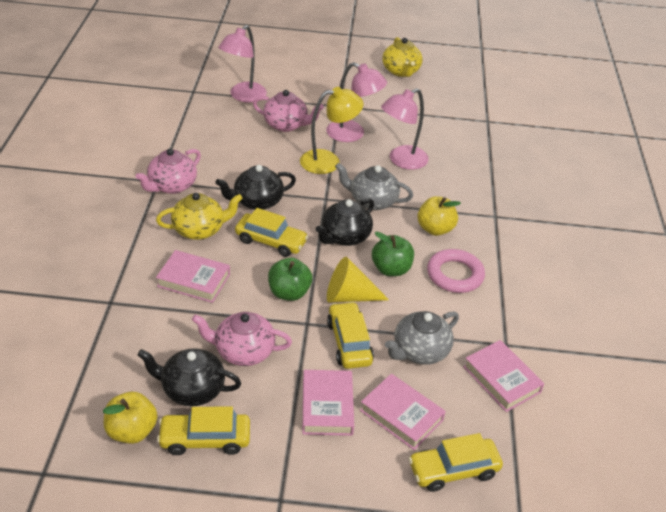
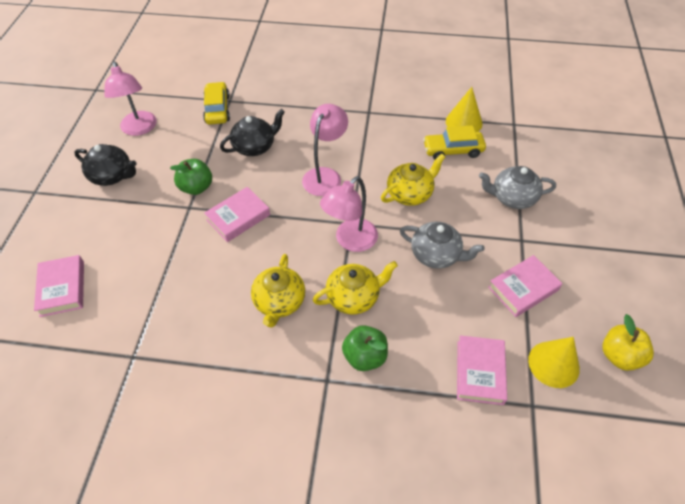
black teapot: 3 -> 2
pink ring: 1 -> 0
pink teapot: 3 -> 0
yellow apple: 2 -> 1
yellow car: 4 -> 2
yellow cone: 1 -> 2
yellow lamp: 1 -> 0
yellow teapot: 2 -> 3

